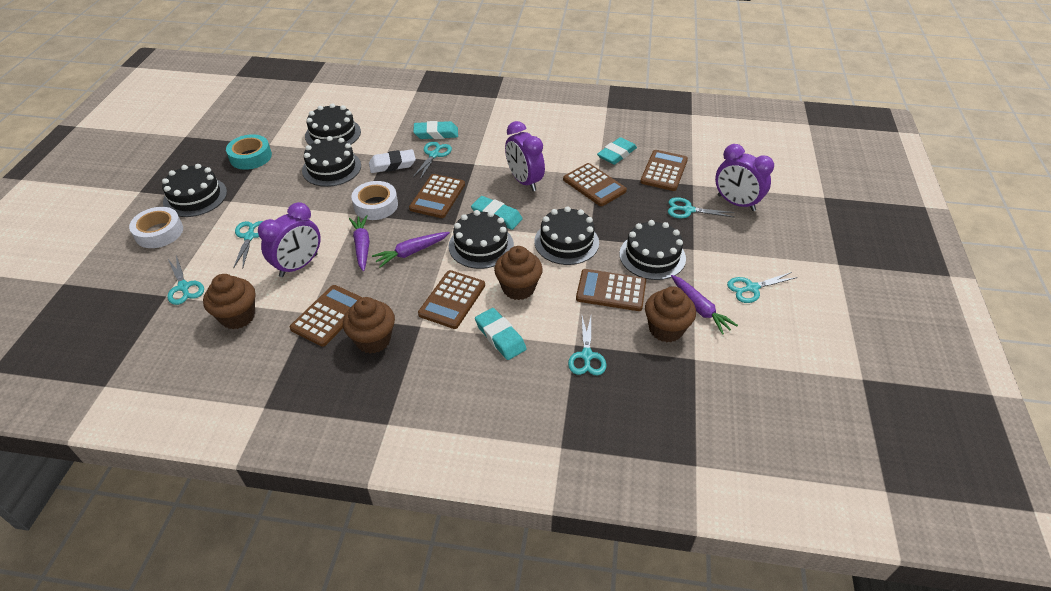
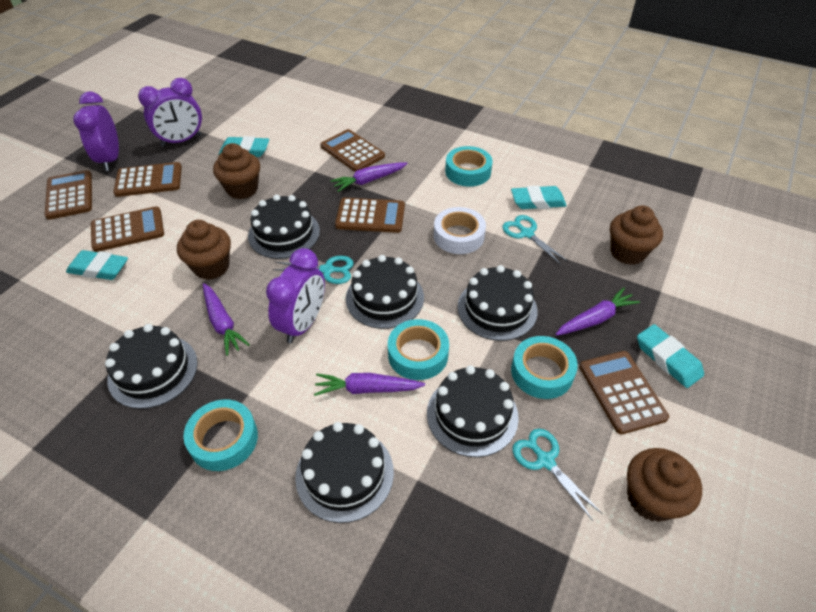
purple carrot: 3 -> 4
turquoise scissors: 6 -> 3
turquoise tape: 1 -> 4
white eraser: 1 -> 0
white tape: 2 -> 1

